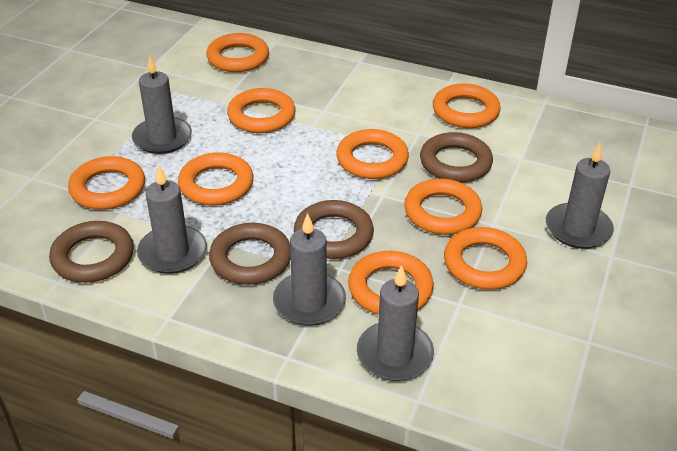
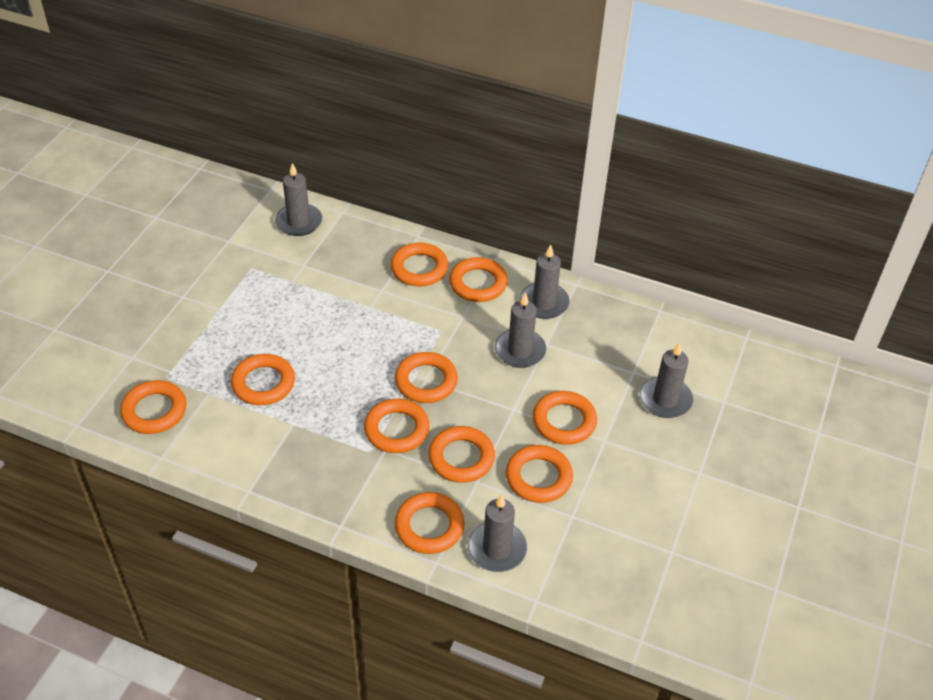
brown ring: 4 -> 0
orange ring: 9 -> 10

